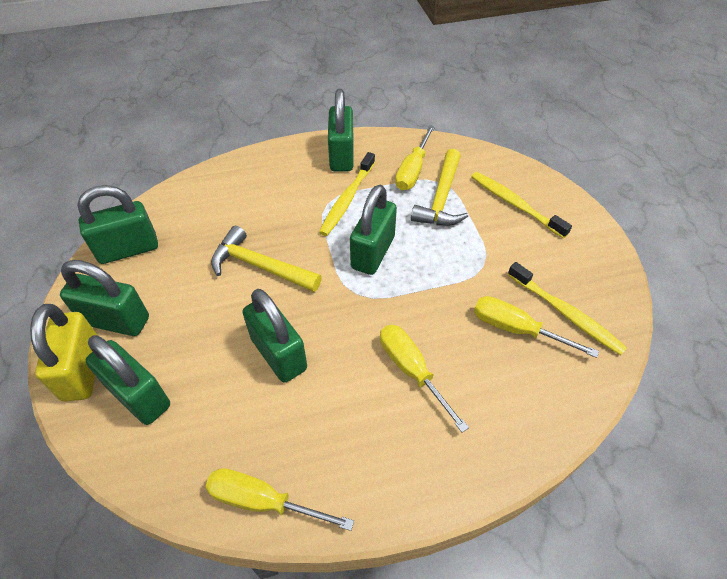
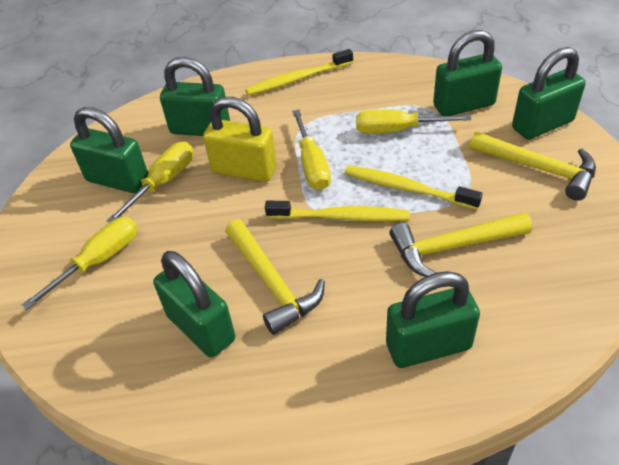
yellow hammer: 2 -> 3

